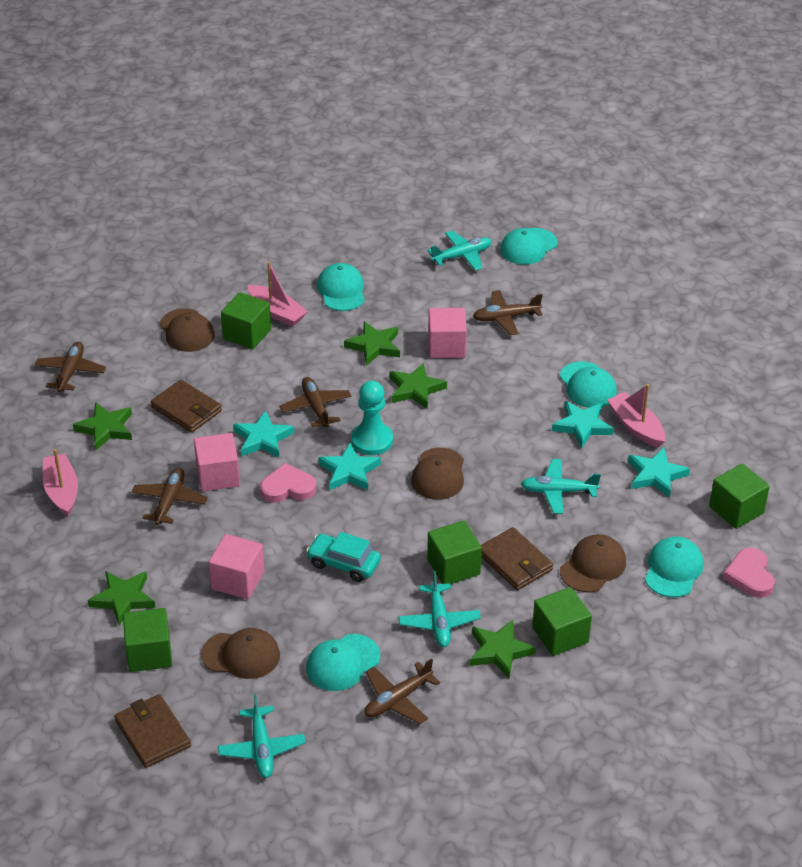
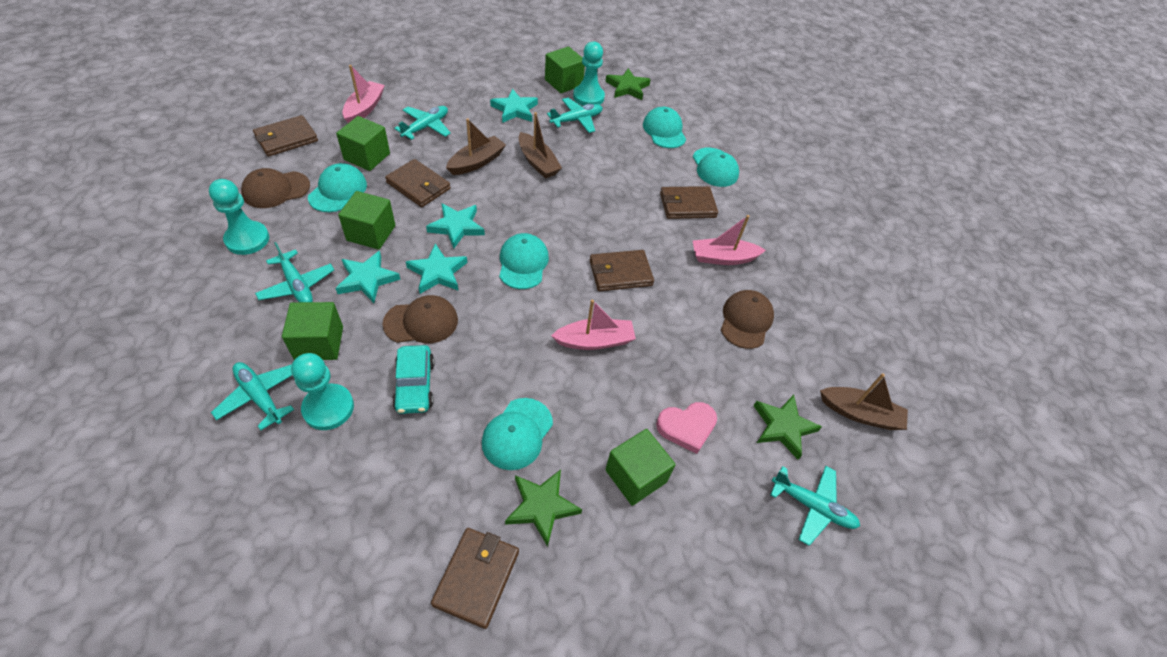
brown boat: 0 -> 3
brown cap: 4 -> 3
brown plane: 5 -> 0
brown wallet: 3 -> 5
green star: 5 -> 3
pink cube: 3 -> 0
pink heart: 2 -> 1
turquoise pawn: 1 -> 3
turquoise plane: 4 -> 5

